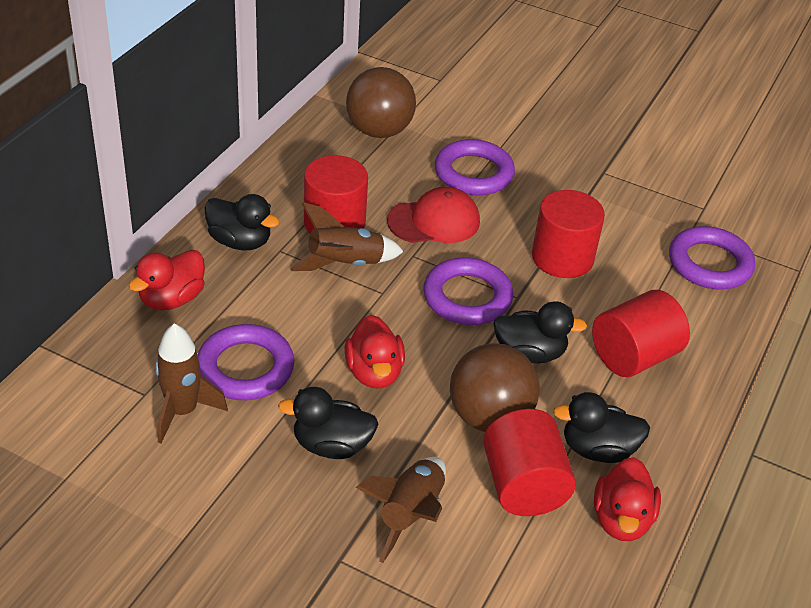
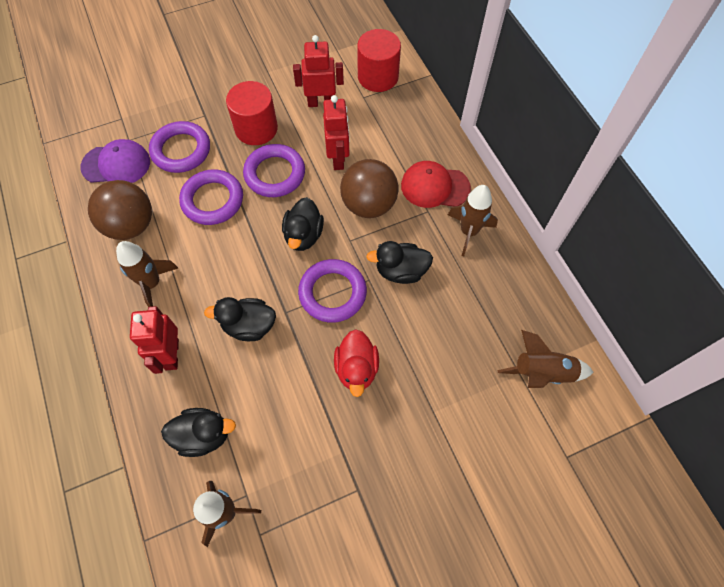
brown rocket: 3 -> 4
purple cap: 0 -> 1
red cylinder: 4 -> 2
red duck: 3 -> 1
red robot: 0 -> 3

